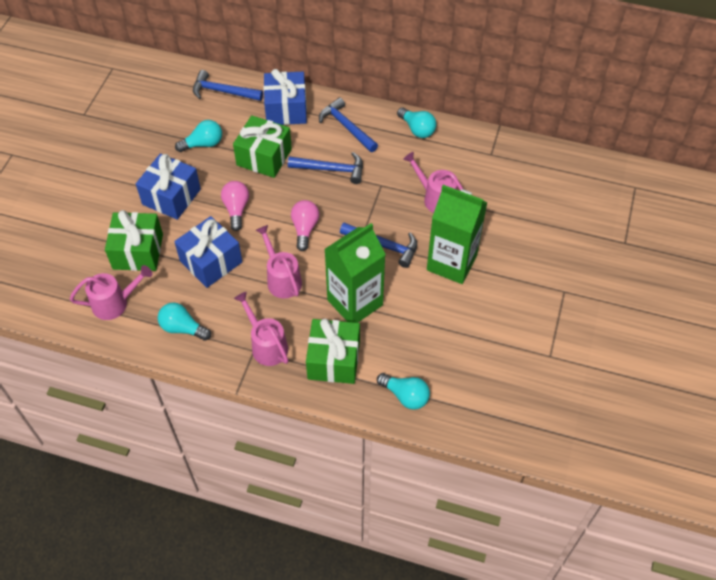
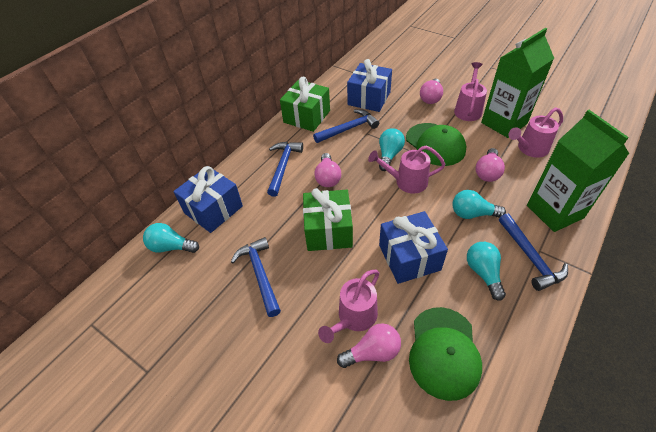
green cap: 0 -> 2
green gift: 3 -> 2
pink light bulb: 2 -> 4

